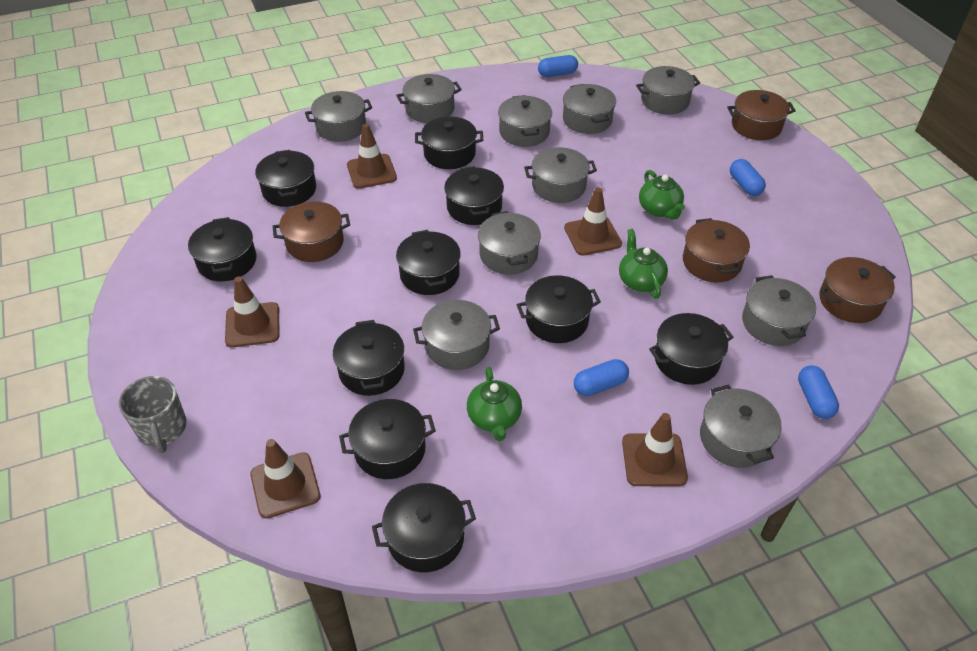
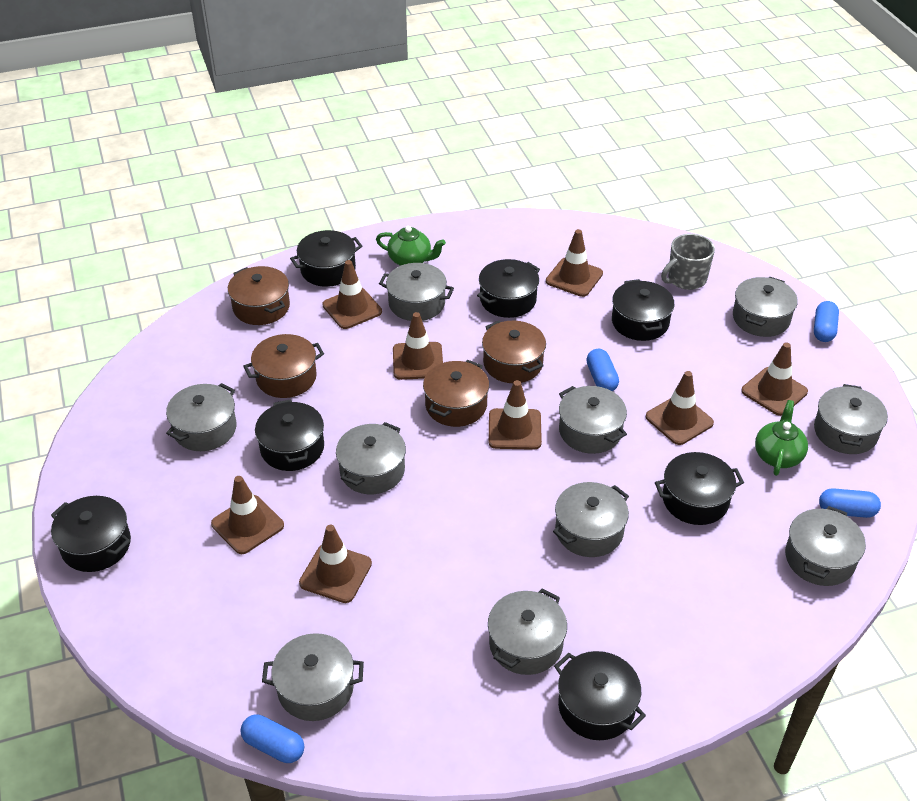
black pot: 10 -> 7
brown traffic cone: 5 -> 8
green teapot: 3 -> 2

